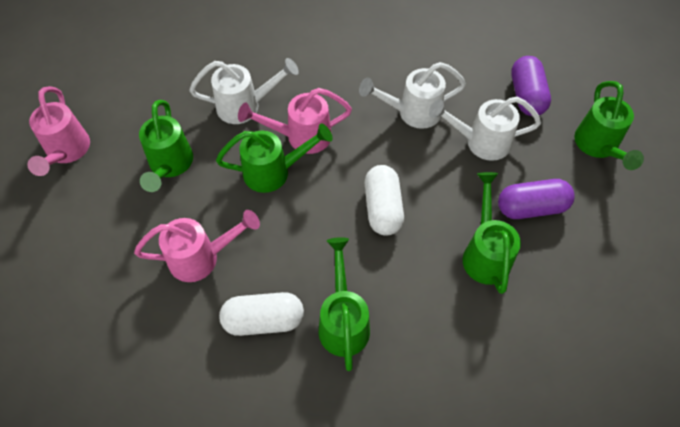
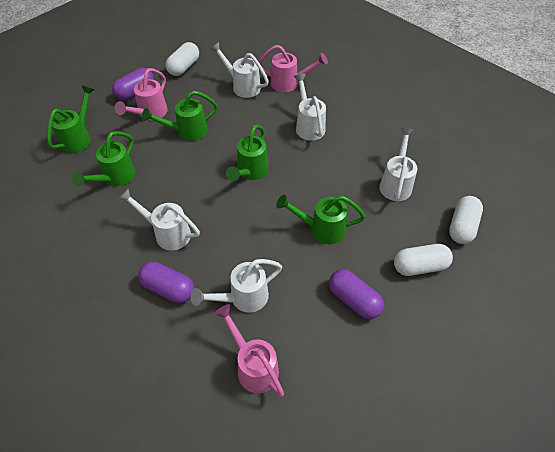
purple capsule: 2 -> 3
white capsule: 2 -> 3
white watering can: 3 -> 5

